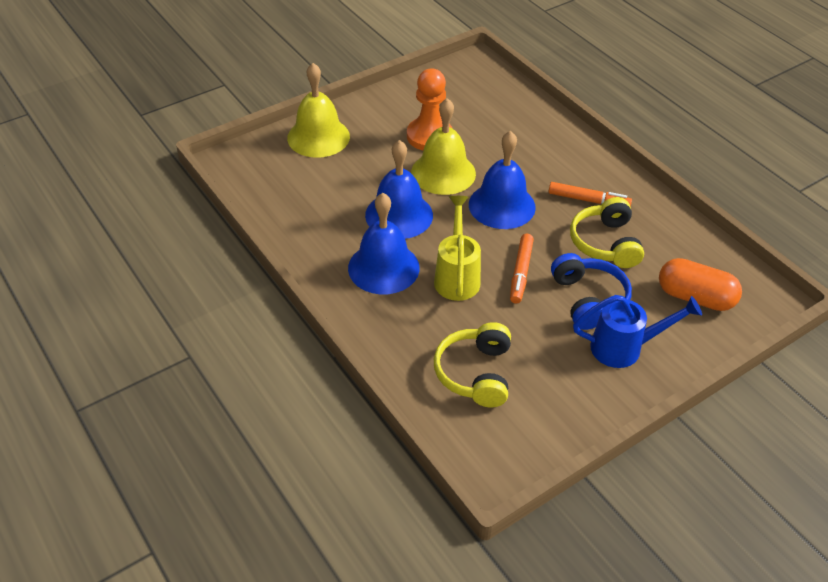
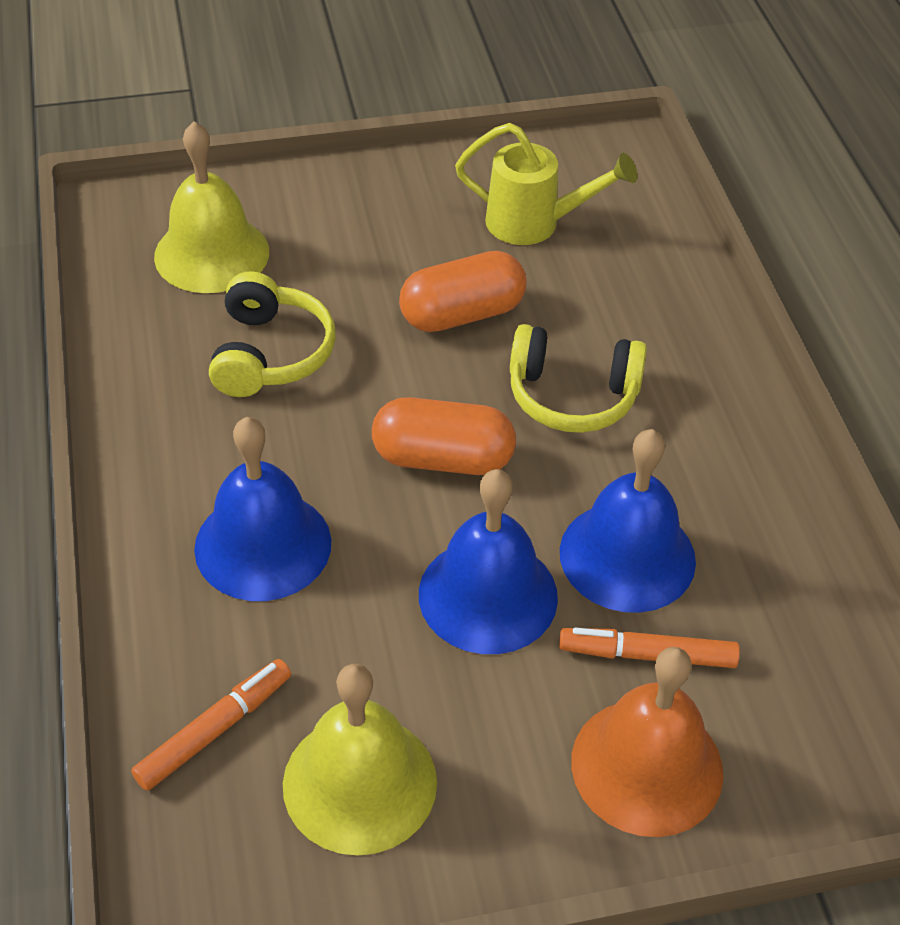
blue headphones: 1 -> 0
blue watering can: 1 -> 0
orange bell: 0 -> 1
orange capsule: 1 -> 2
orange pawn: 1 -> 0

